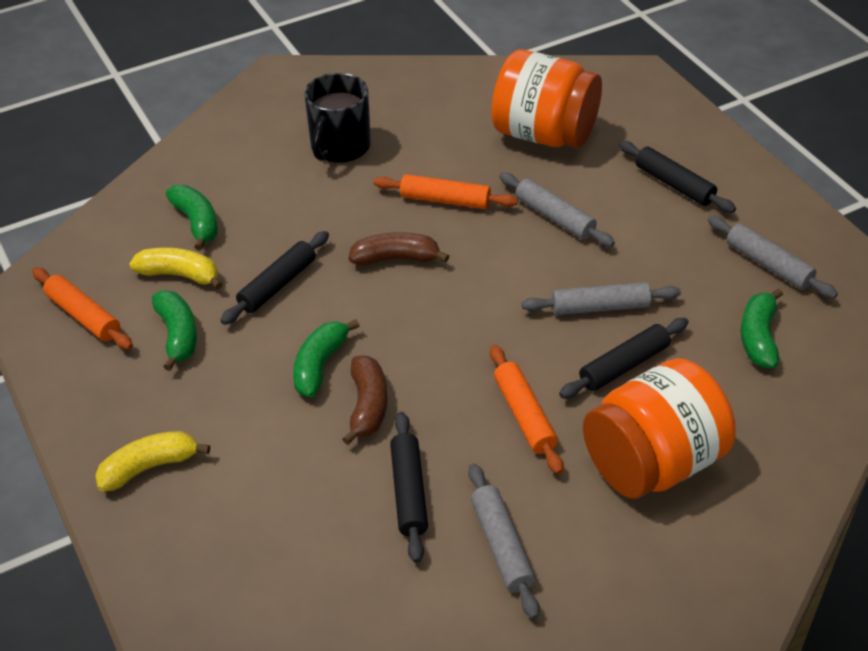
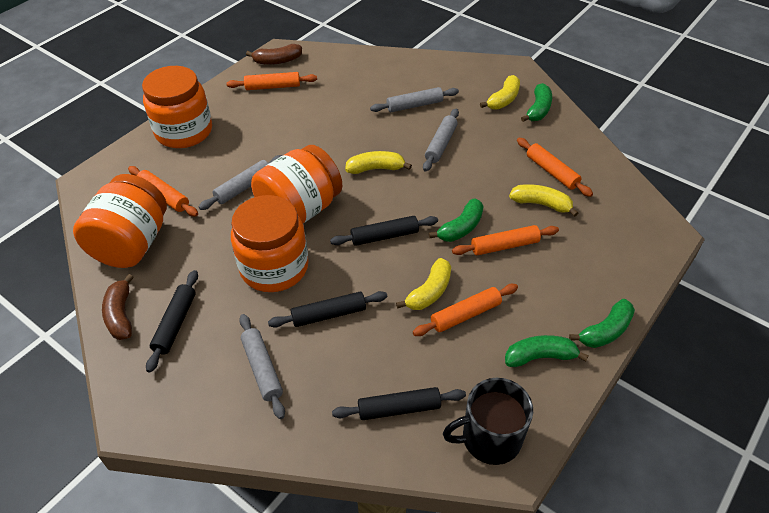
orange jar: 2 -> 4
orange rolling pin: 3 -> 5
yellow banana: 2 -> 4

